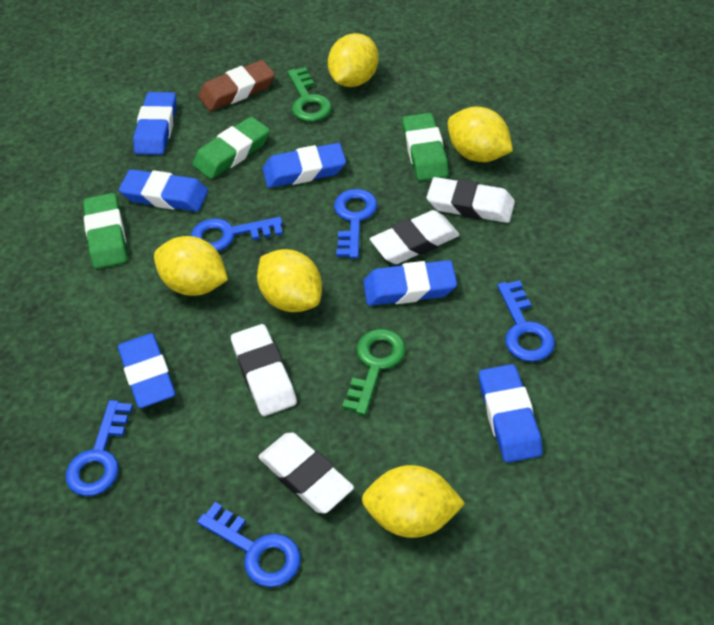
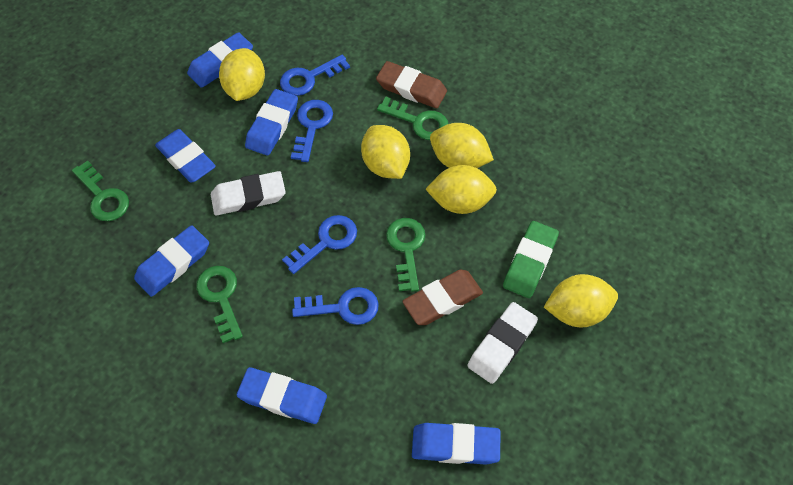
blue key: 5 -> 4
brown eraser: 1 -> 2
green eraser: 3 -> 1
green key: 2 -> 4
white eraser: 4 -> 2

